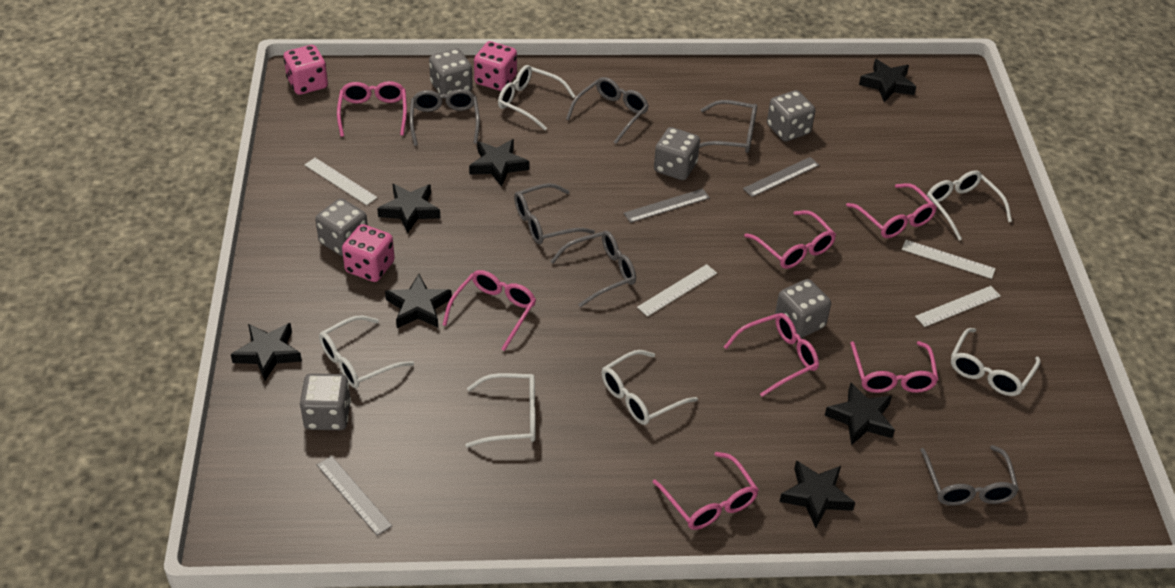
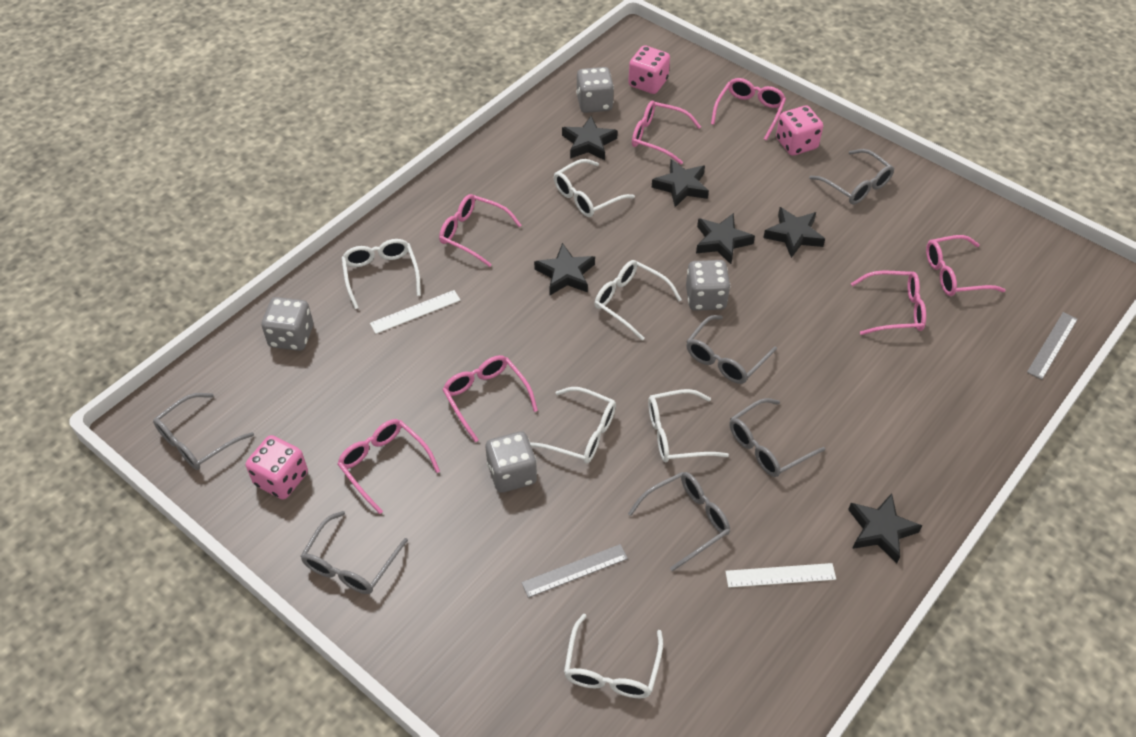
black star: 7 -> 6
grey dice: 6 -> 4
grey ruler: 3 -> 2
white ruler: 4 -> 2

